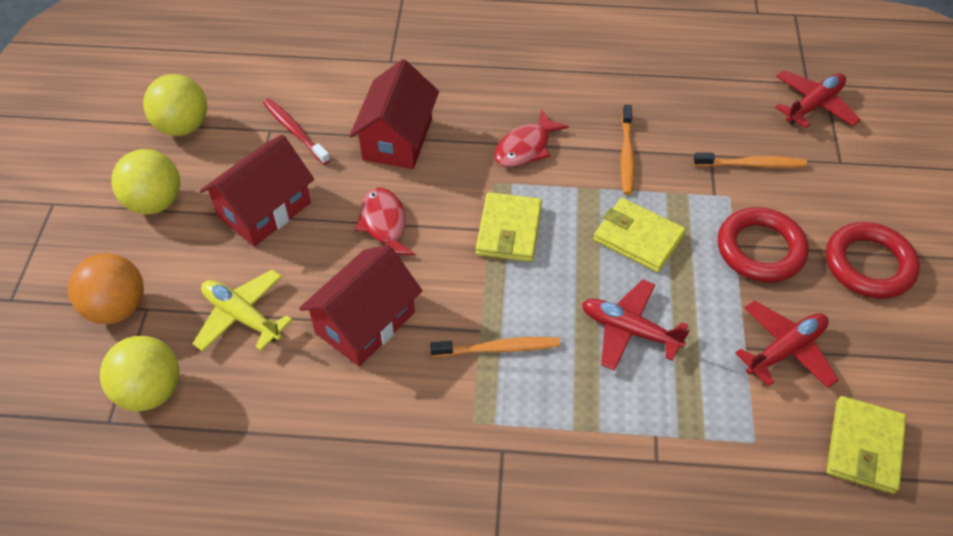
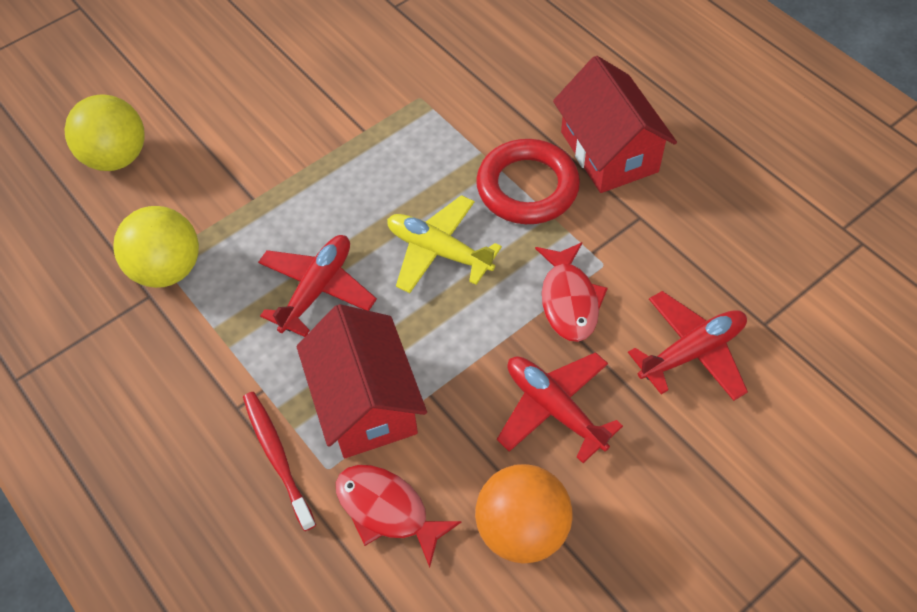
orange toothbrush: 3 -> 0
red house: 3 -> 2
red ring: 2 -> 1
yellow ball: 3 -> 2
yellow wallet: 3 -> 0

